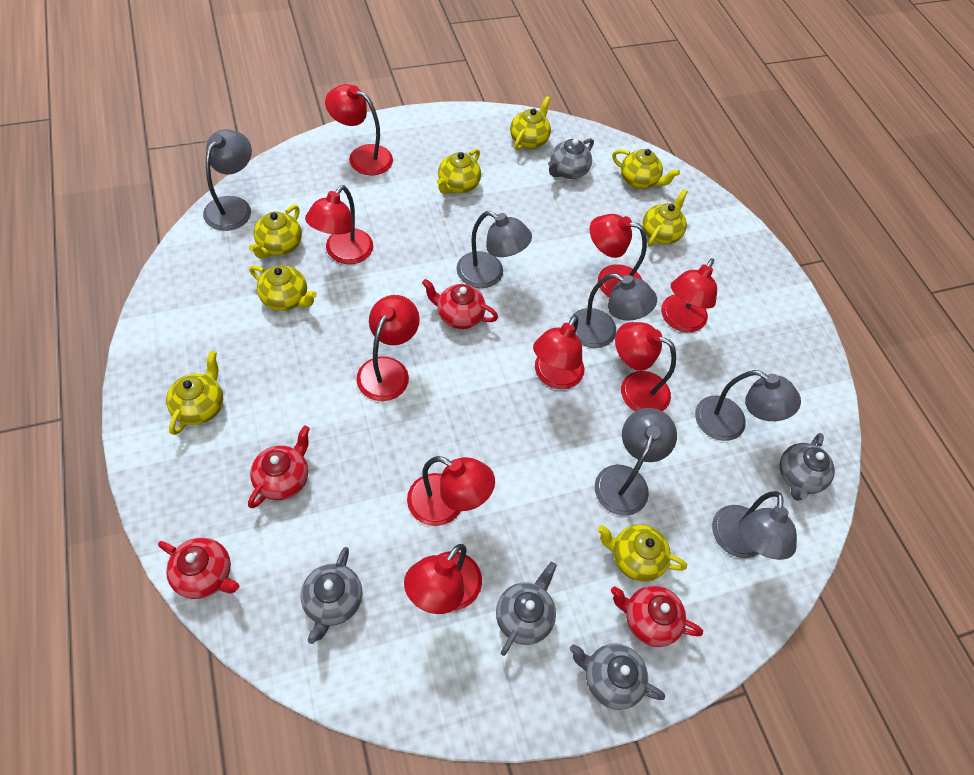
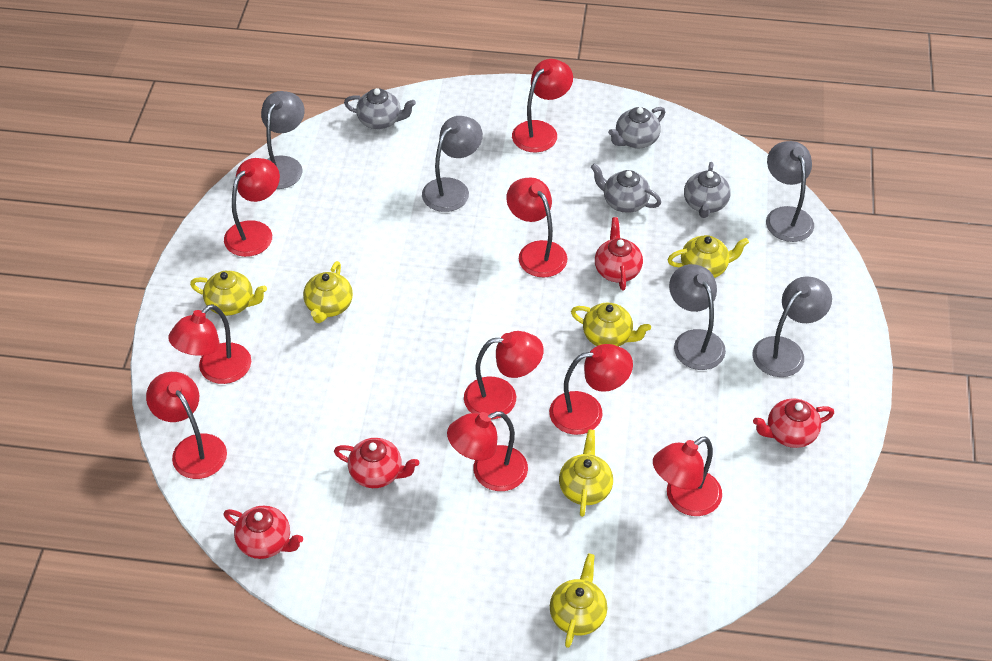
grey lamp: 6 -> 5
grey teapot: 5 -> 4
yellow teapot: 8 -> 6

